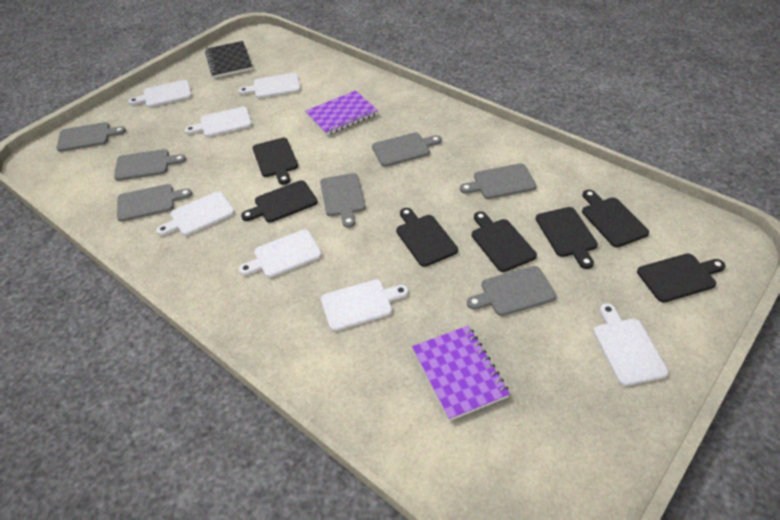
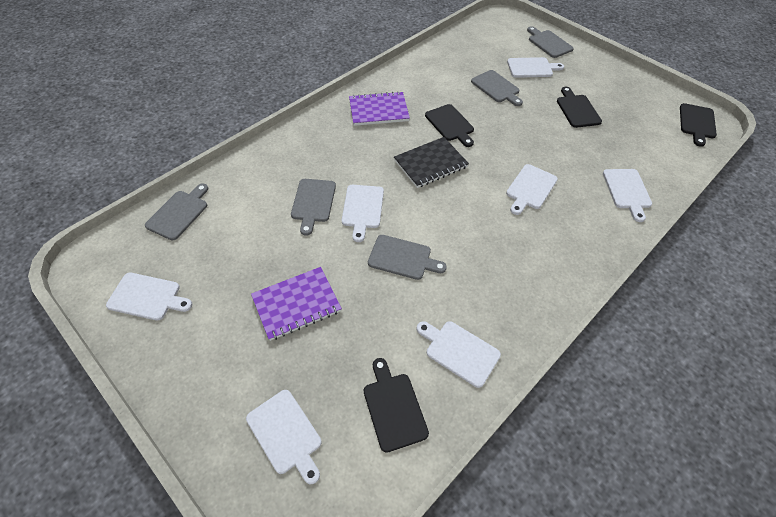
black cutting board: 7 -> 4
grey cutting board: 7 -> 5

